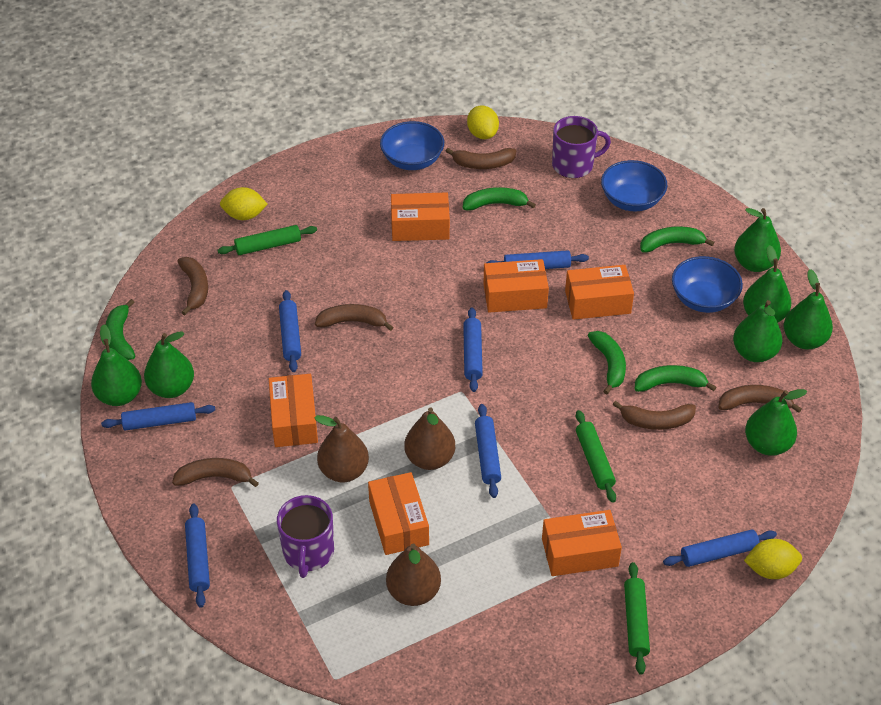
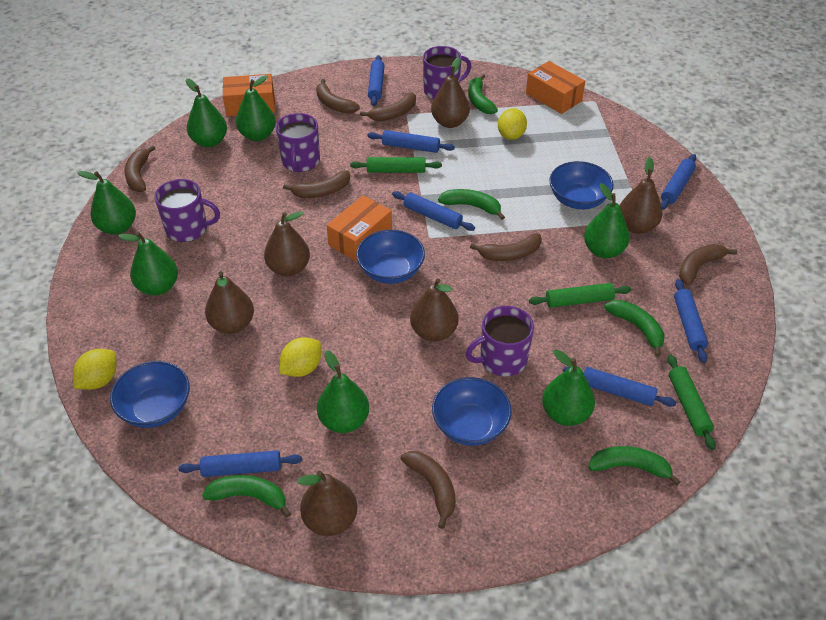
blue bowl: 3 -> 4
brown banana: 6 -> 7
brown pear: 3 -> 6
orange box: 6 -> 3
purple mug: 2 -> 4

